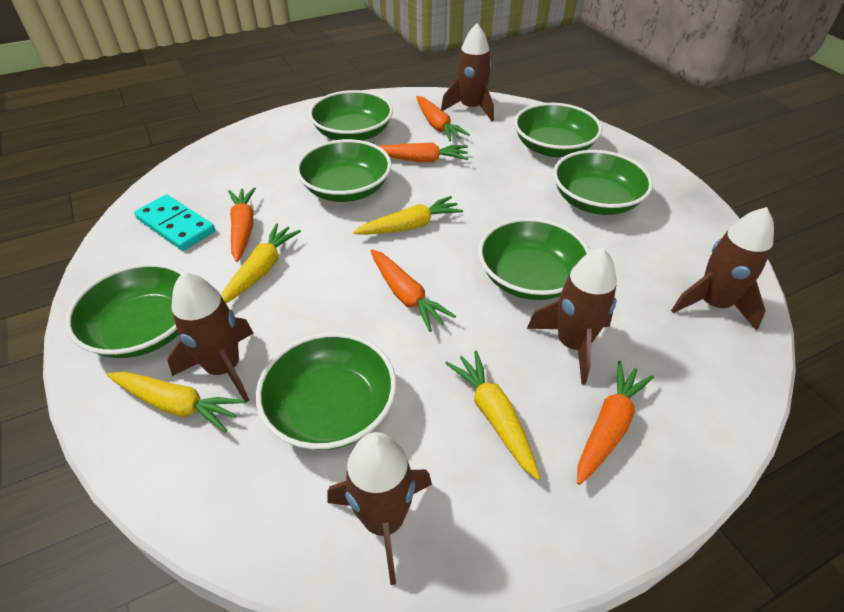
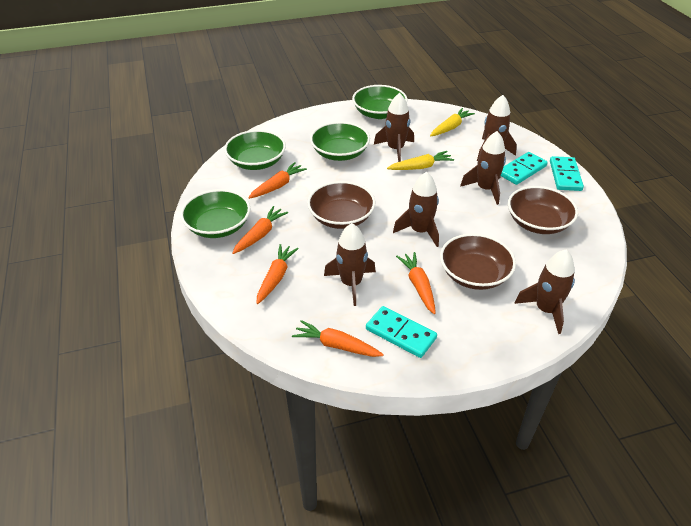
brown bowl: 0 -> 3
brown rocket: 5 -> 6
green bowl: 7 -> 4
turquoise domino: 1 -> 3
yellow carrot: 4 -> 2

